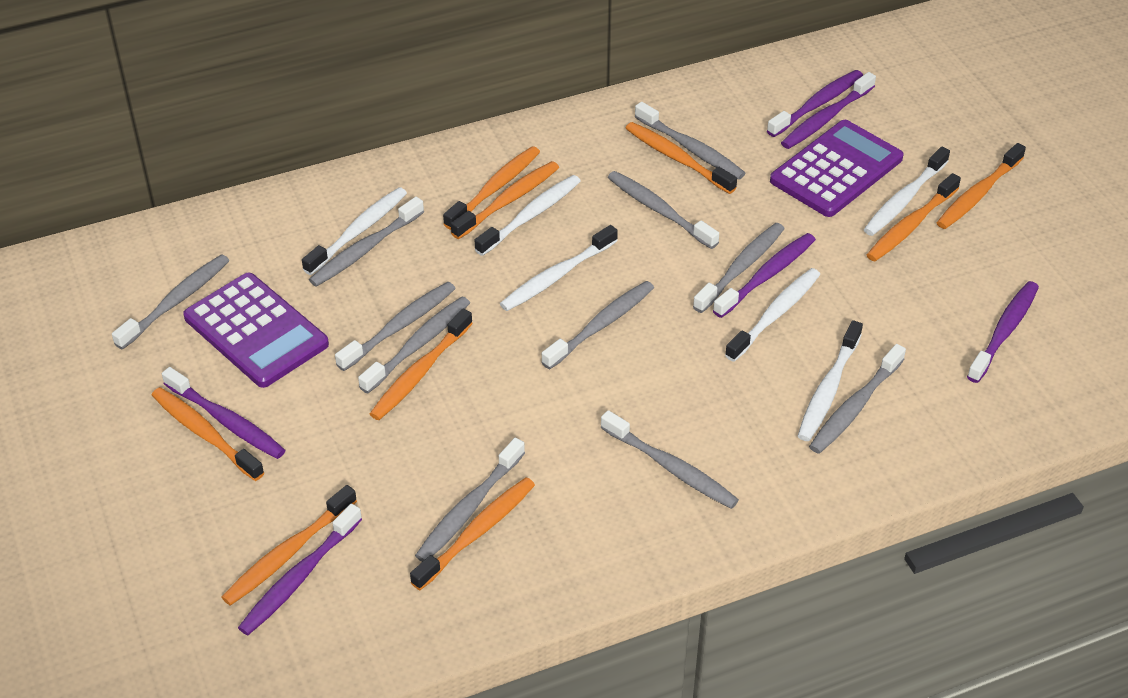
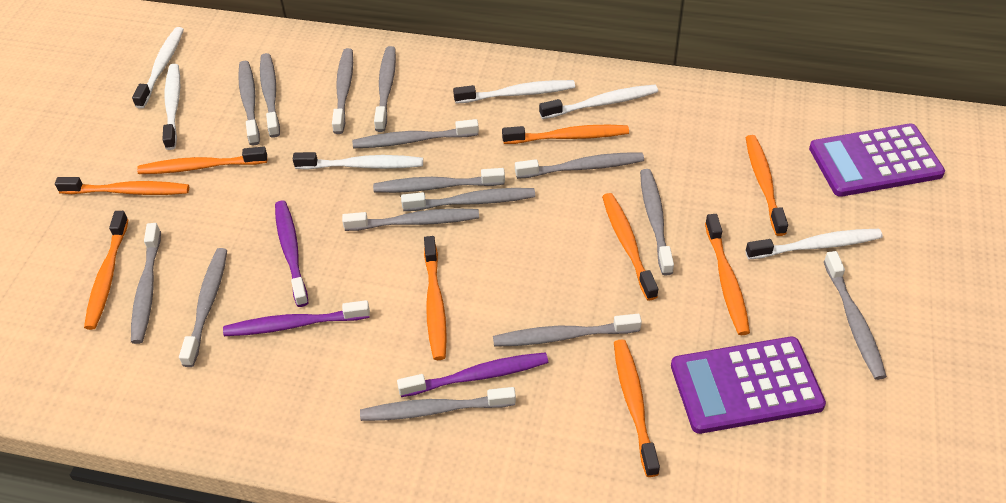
grey toothbrush: 11 -> 15
purple toothbrush: 6 -> 3

